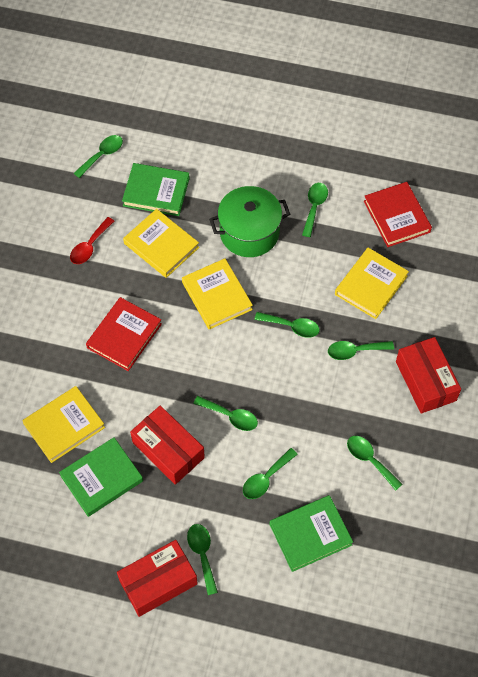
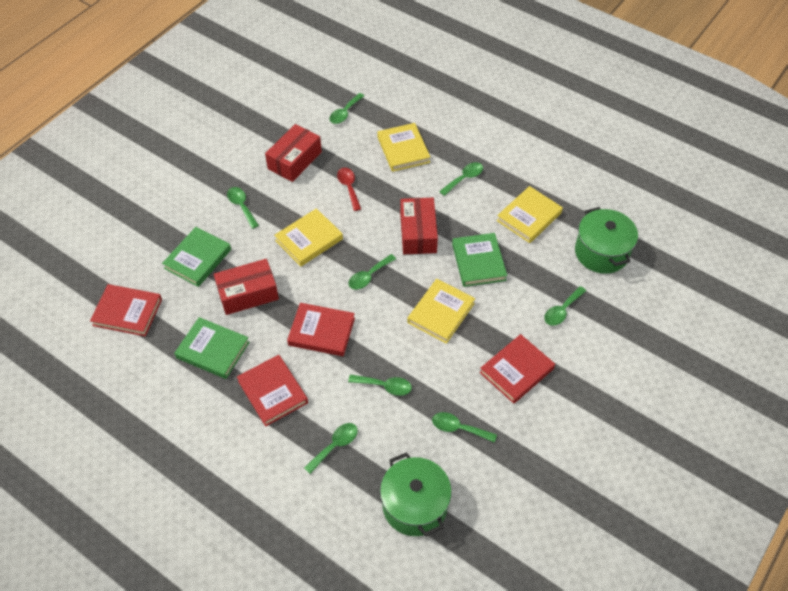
green pot: 1 -> 2
red book: 2 -> 4

